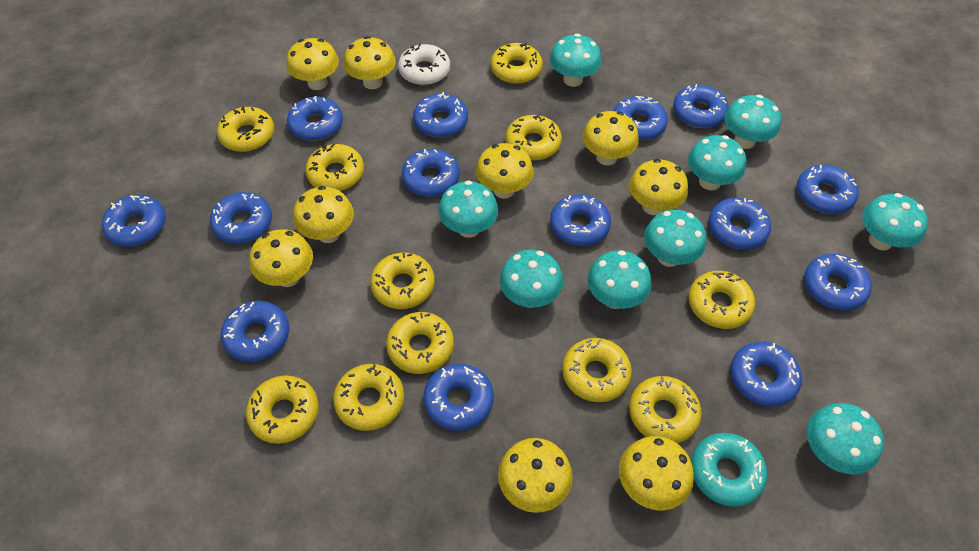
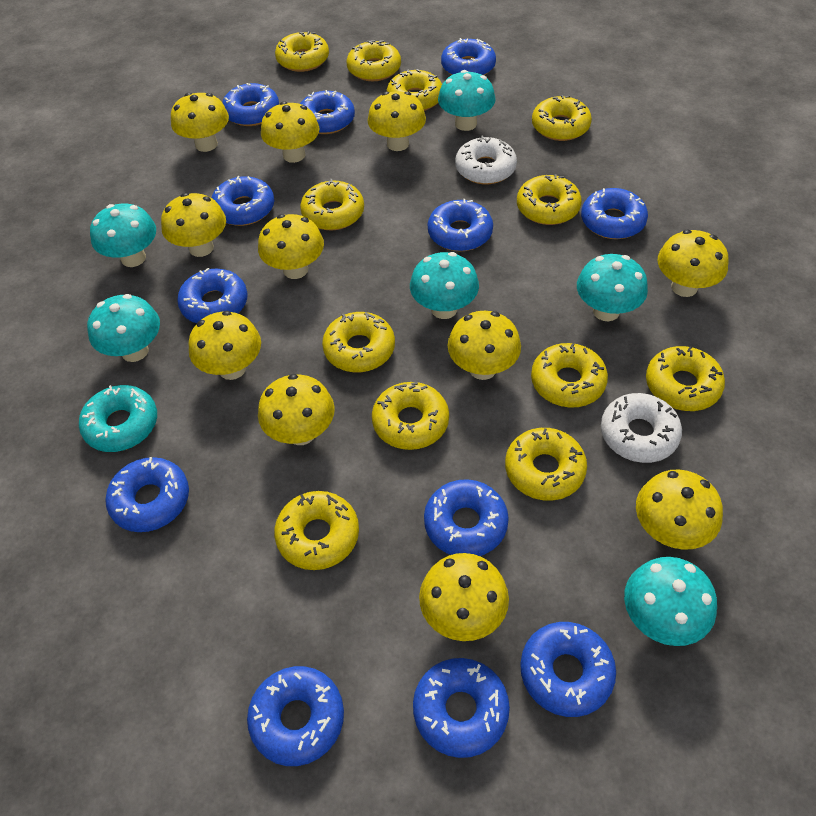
blue donut: 14 -> 12
turquoise mushroom: 9 -> 6
white donut: 1 -> 2
yellow donut: 11 -> 12
yellow mushroom: 9 -> 11

